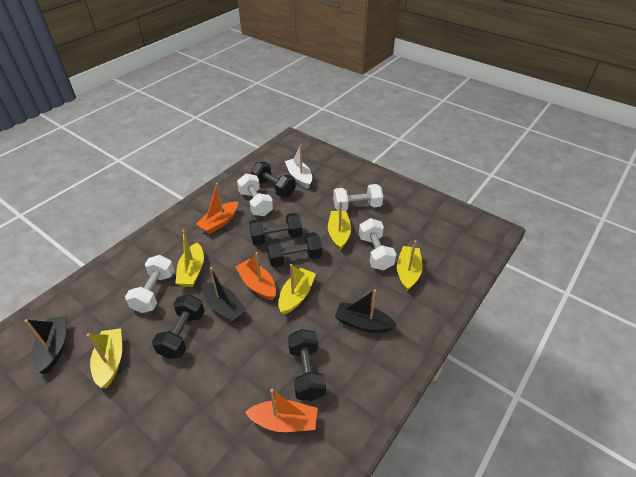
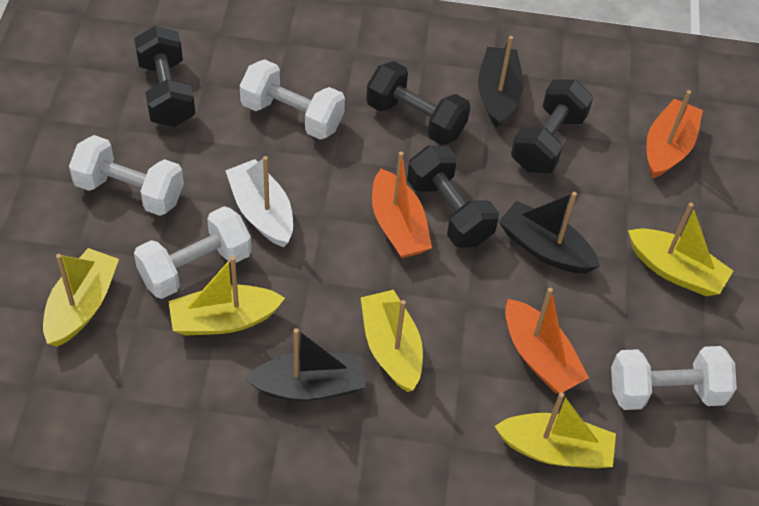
black dumbbell: 5 -> 4

